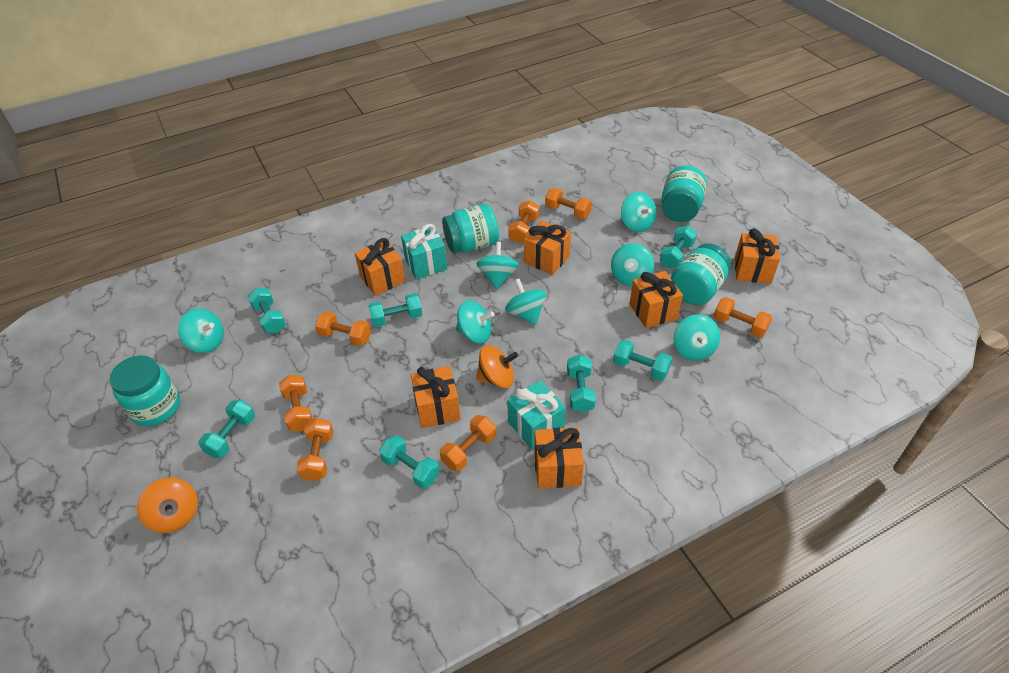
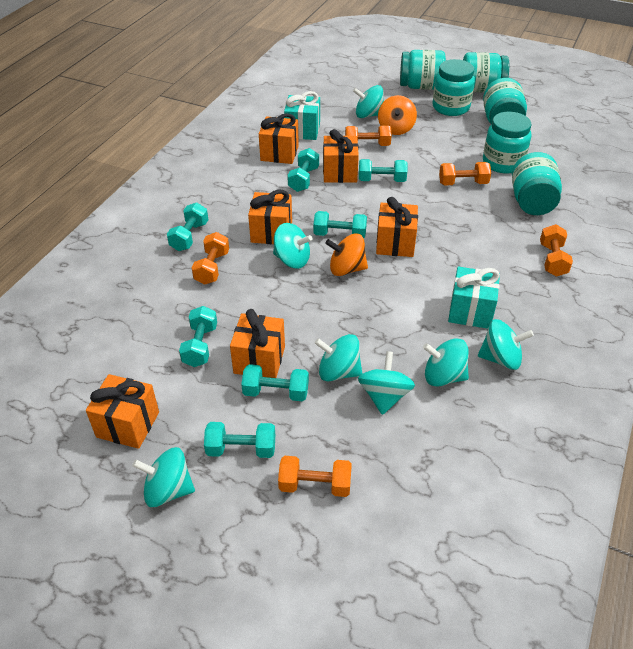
orange dumbbell: 7 -> 5
turquoise jar: 4 -> 6

